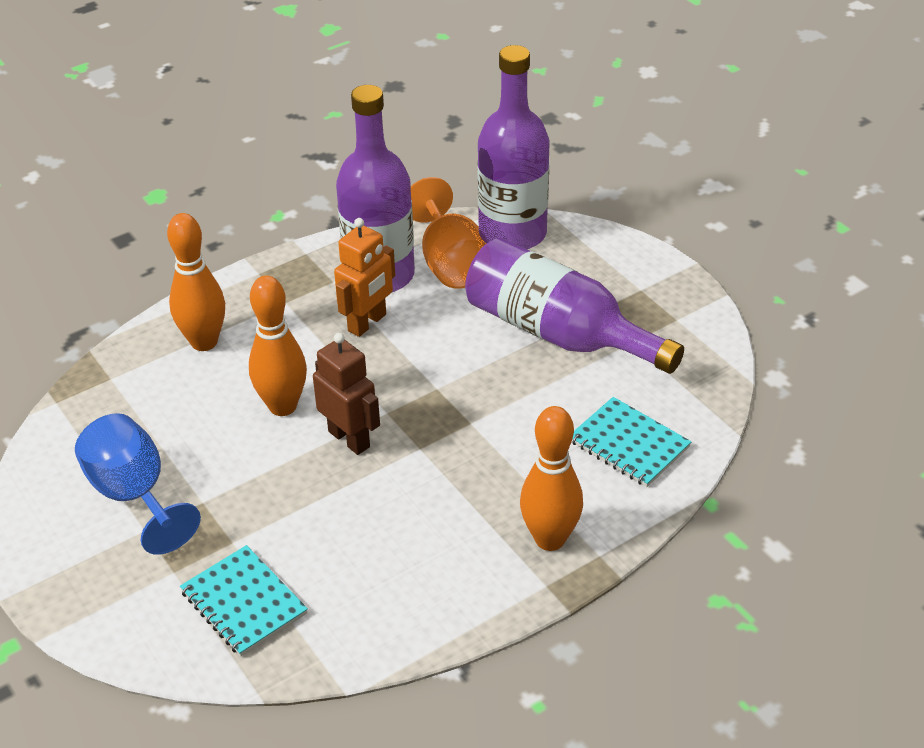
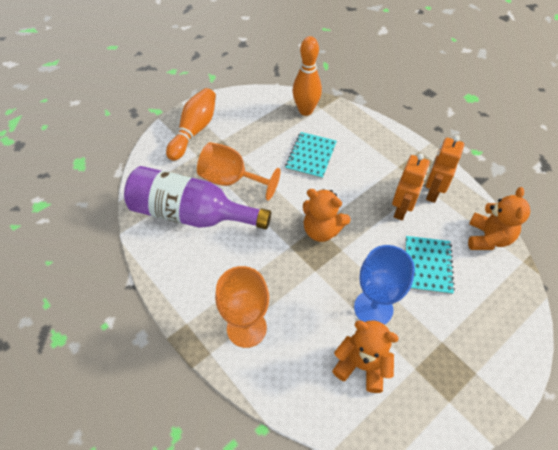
brown robot: 1 -> 0
orange bowling pin: 3 -> 2
orange goblet: 1 -> 2
orange robot: 1 -> 2
orange teddy bear: 0 -> 3
purple bottle: 3 -> 1

